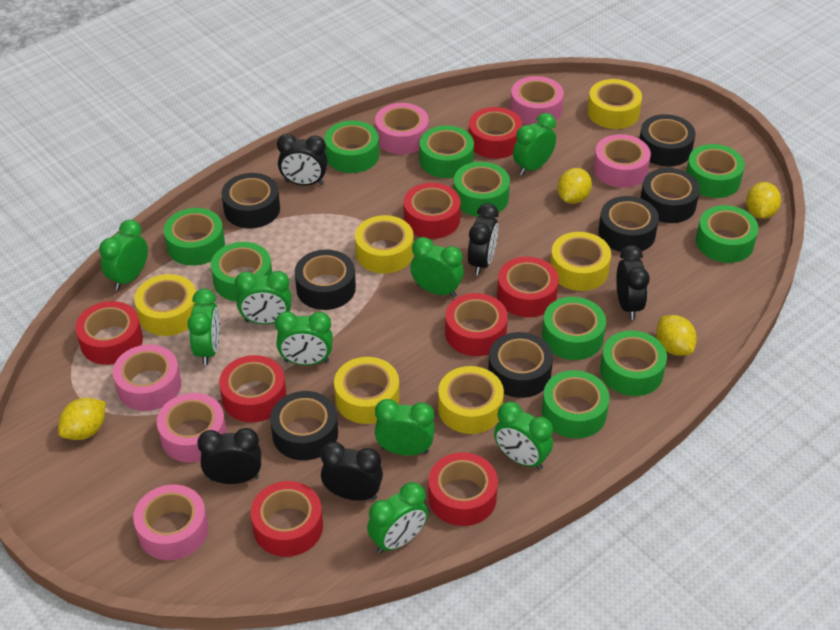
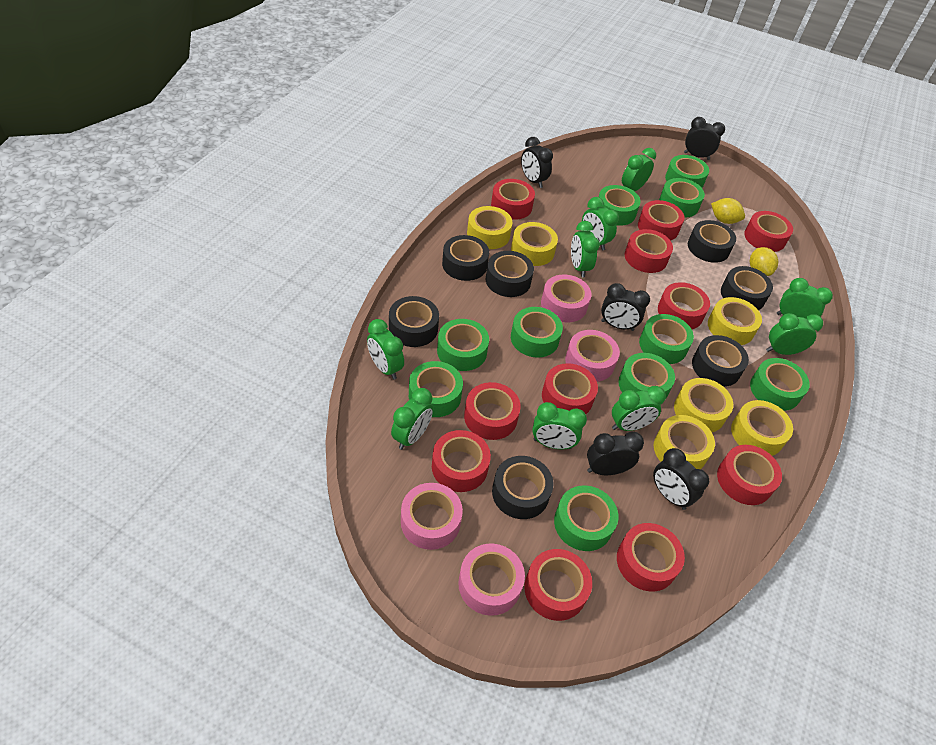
pink tape: 6 -> 4
red tape: 8 -> 11
yellow lemon: 4 -> 2

